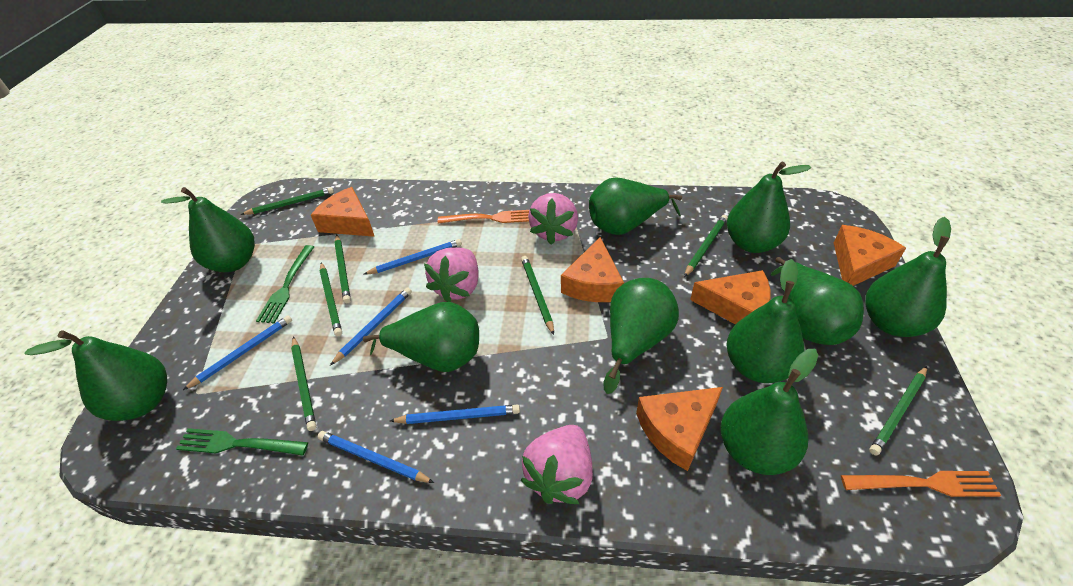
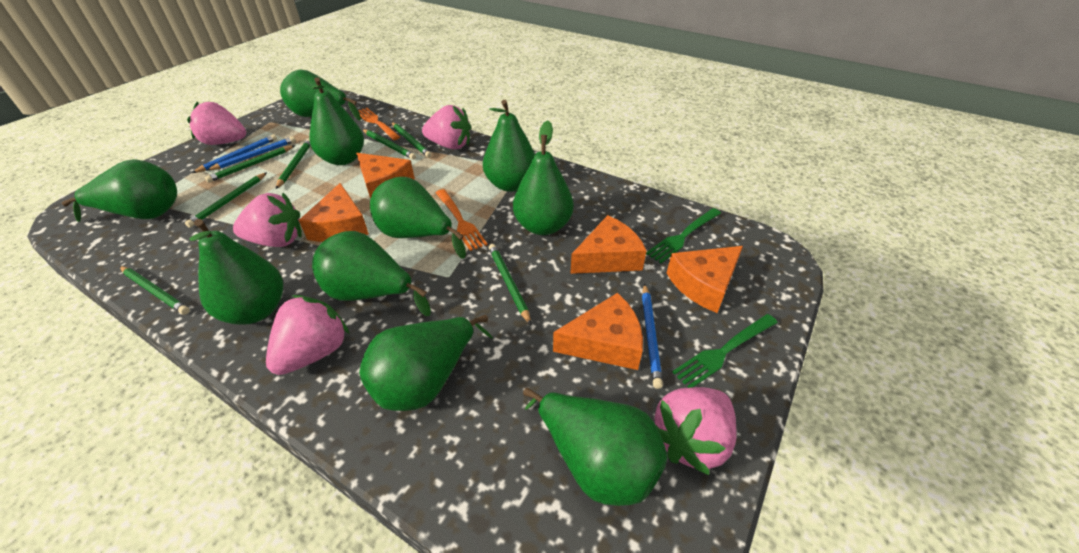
blue pencil: 5 -> 3
pink strawberry: 3 -> 5

